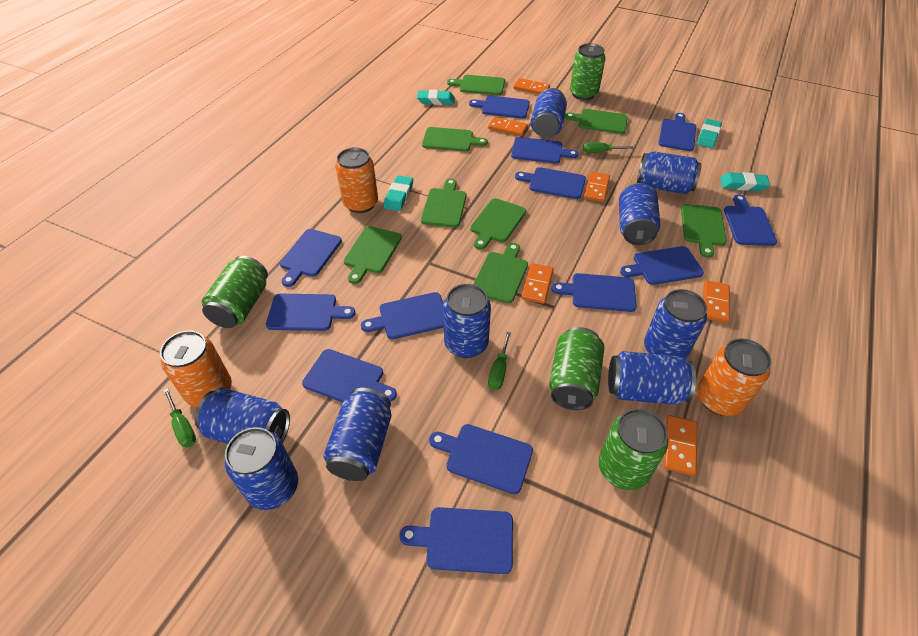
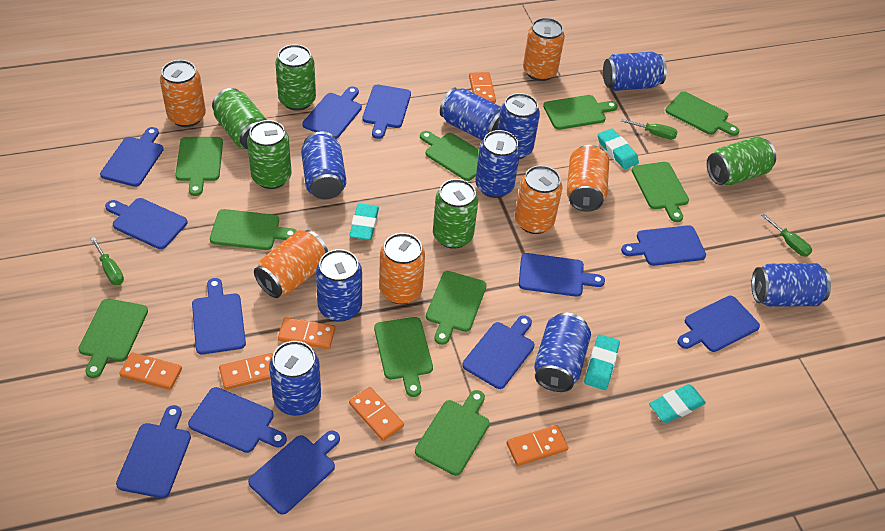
blue cutting board: 13 -> 12
green can: 4 -> 5
green cutting board: 8 -> 10
orange can: 3 -> 6

